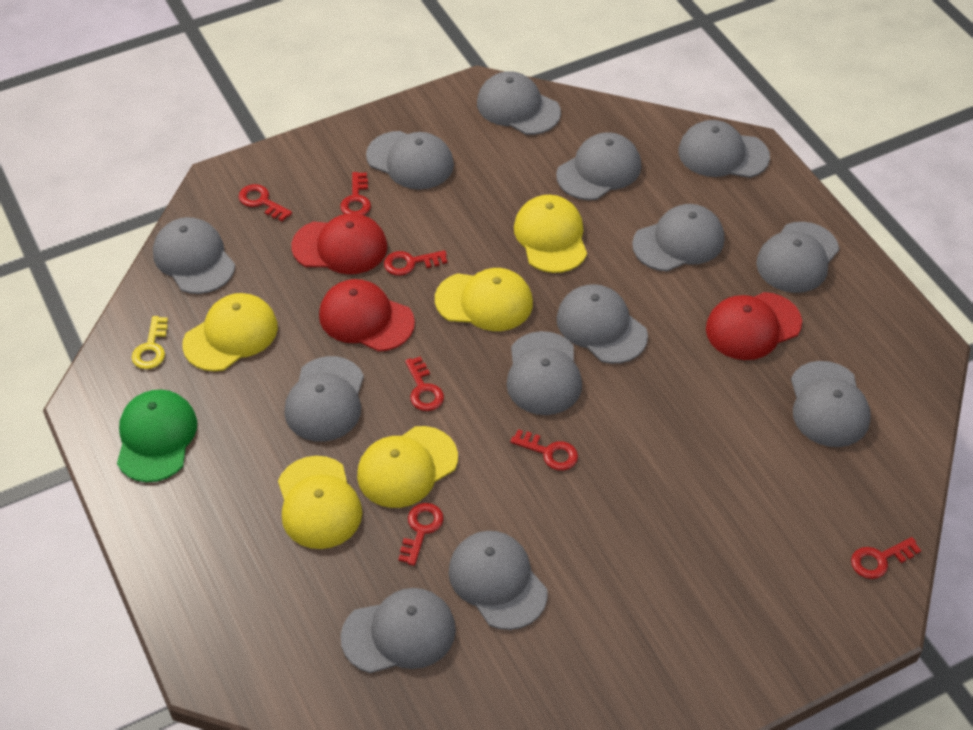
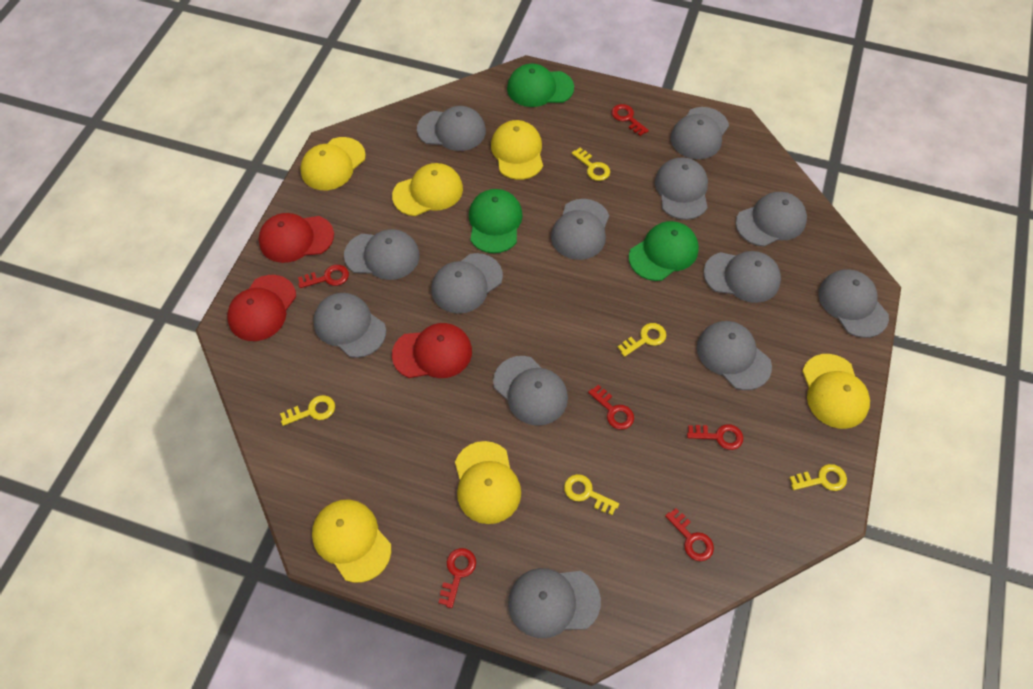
green cap: 1 -> 3
red key: 7 -> 6
yellow cap: 5 -> 6
yellow key: 1 -> 5

